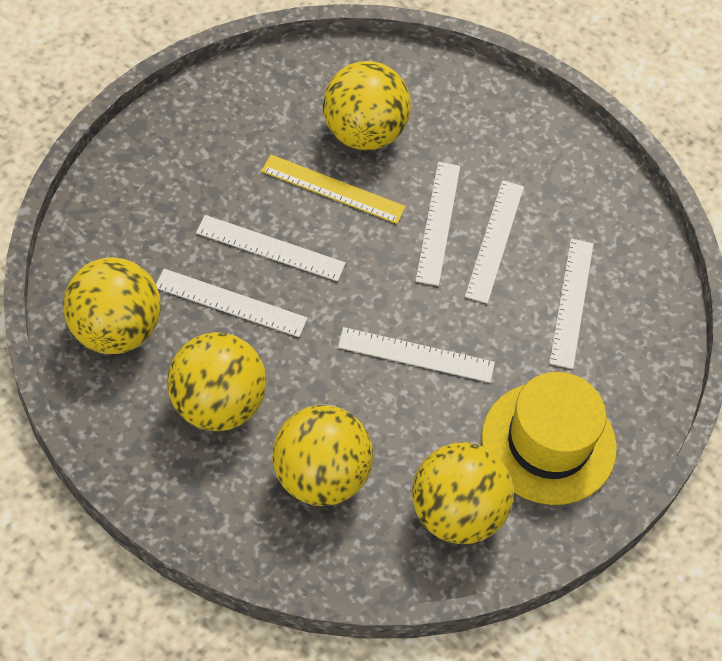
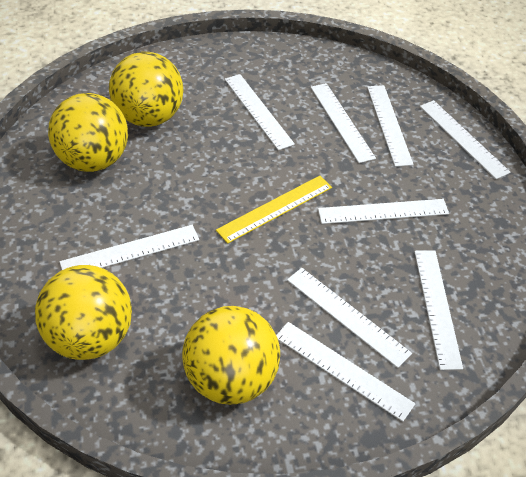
white ruler: 6 -> 9
yellow ball: 5 -> 4
yellow hat: 1 -> 0

